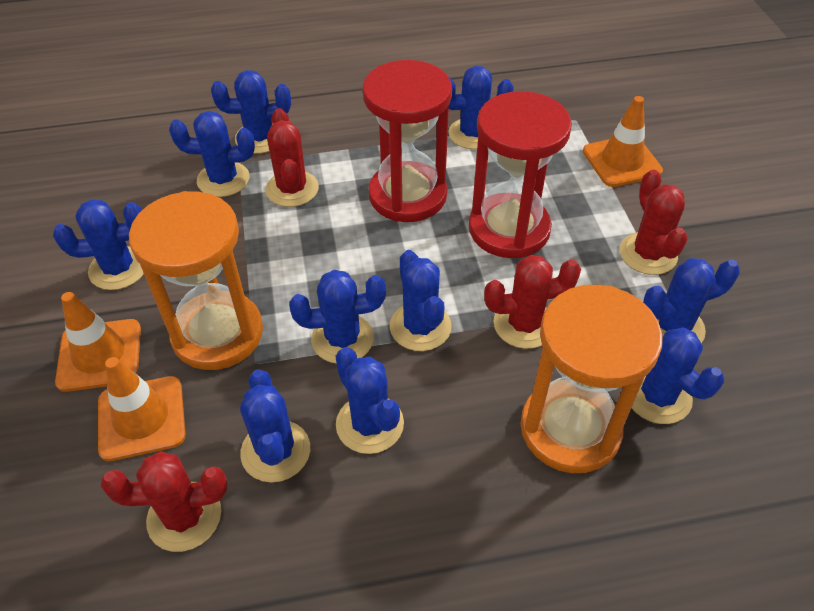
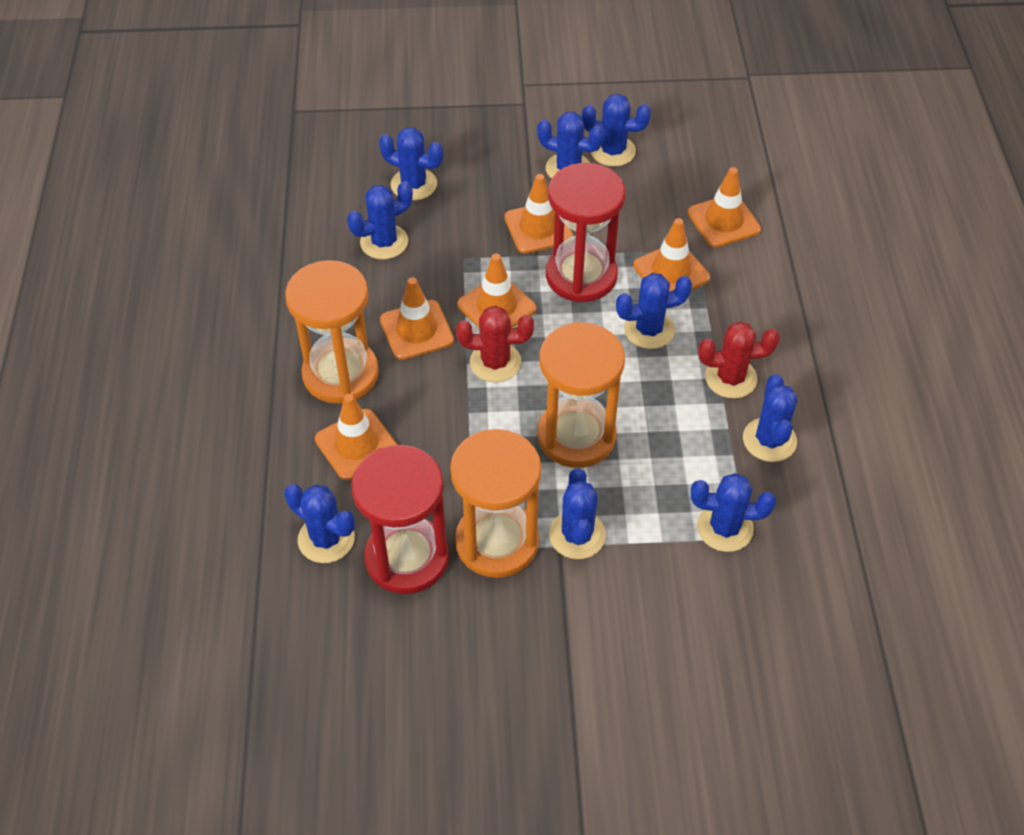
blue cactus: 10 -> 9
orange hourglass: 2 -> 3
orange traffic cone: 3 -> 6
red cactus: 4 -> 2

